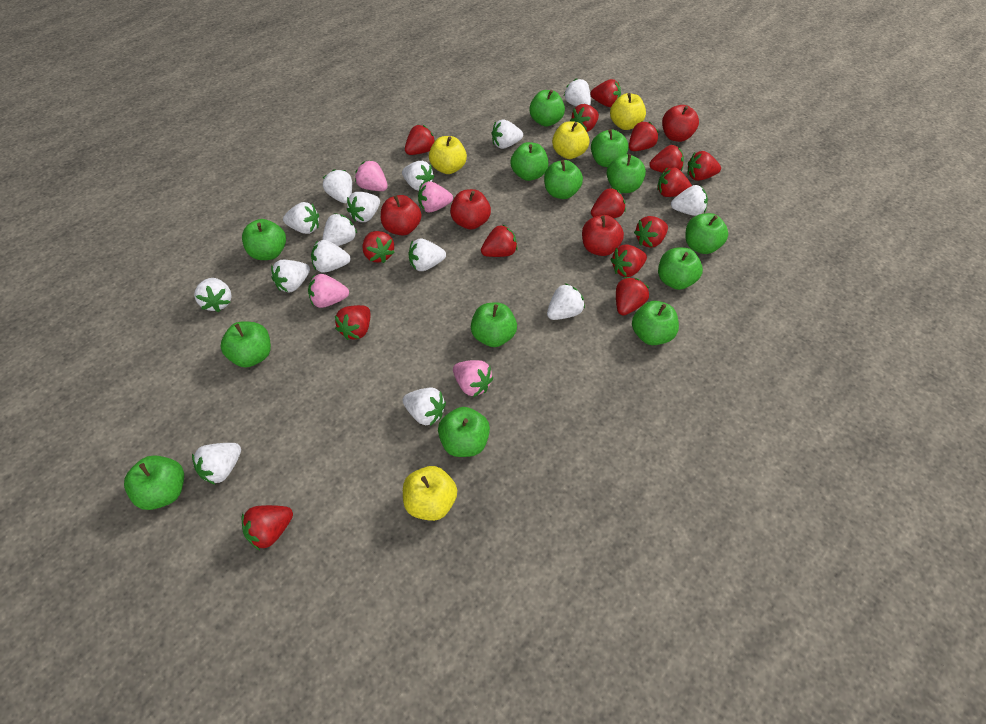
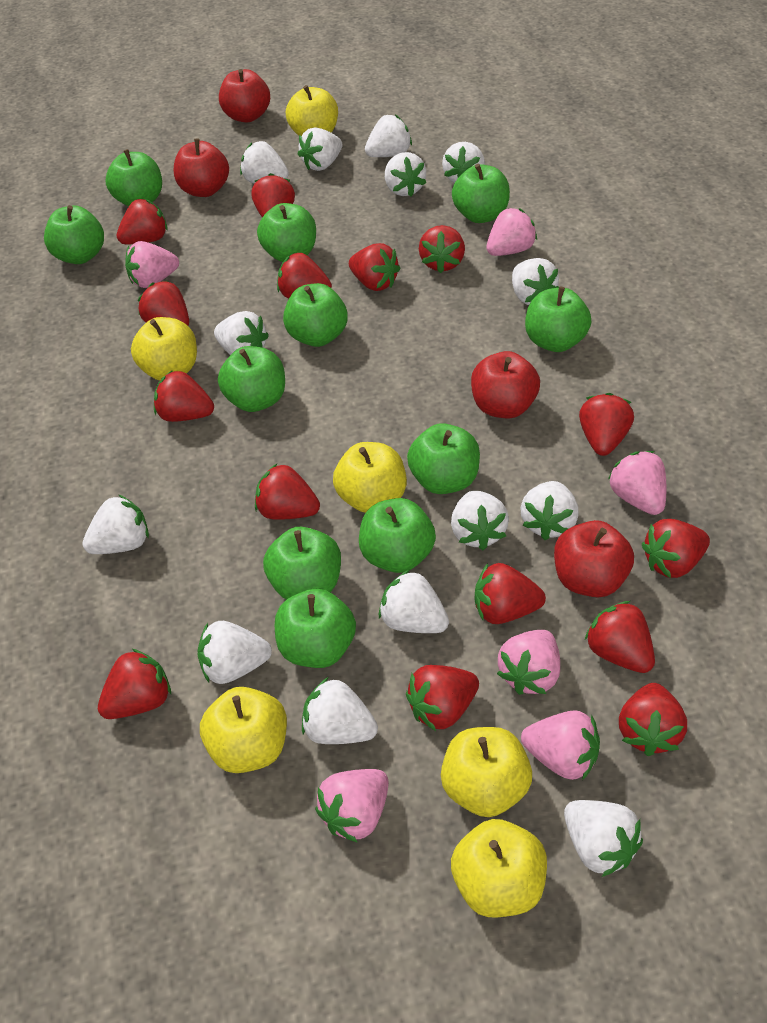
green apple: 13 -> 11
pink strawberry: 4 -> 6
white strawberry: 15 -> 14
yellow apple: 4 -> 6

